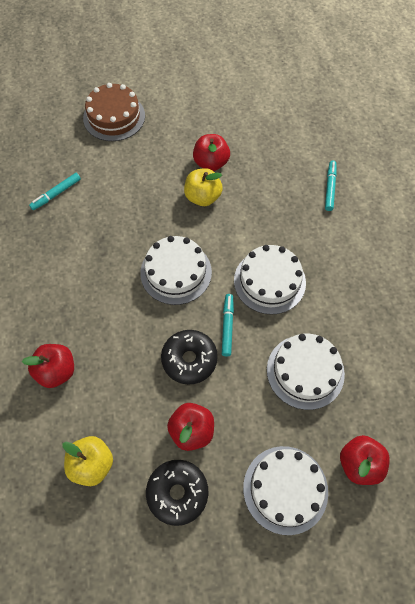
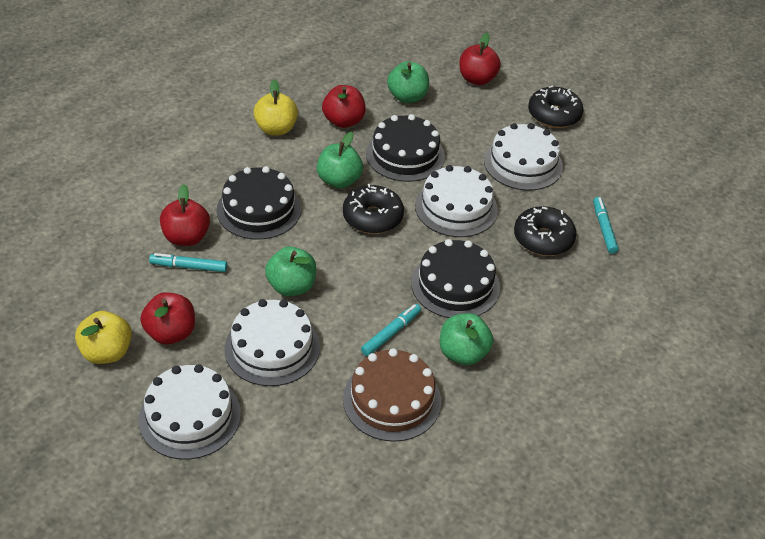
black cake: 0 -> 3
black donut: 2 -> 3
green apple: 0 -> 4

